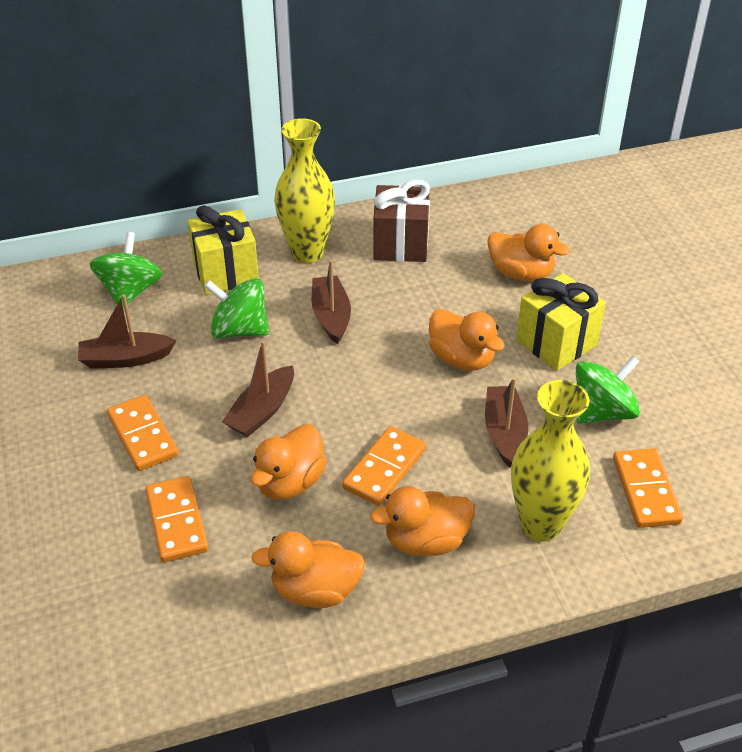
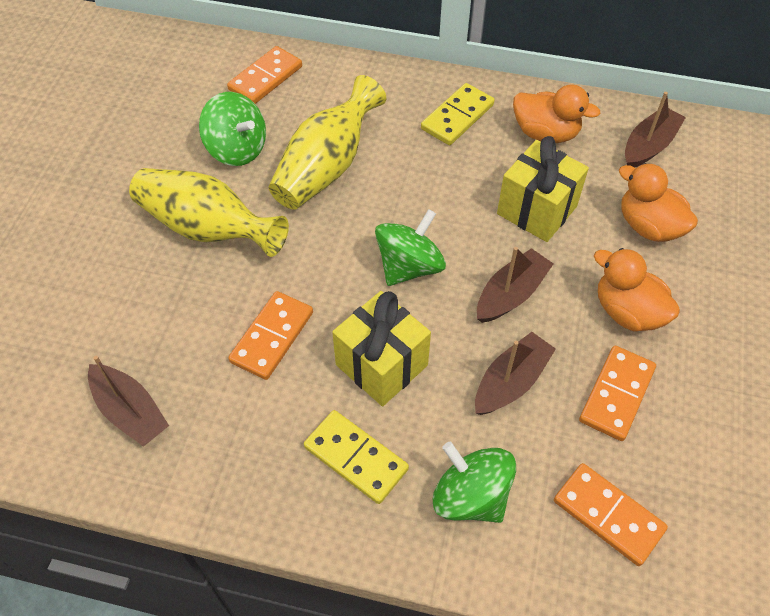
brown gift: 1 -> 0
orange duck: 5 -> 3
yellow domino: 0 -> 2

